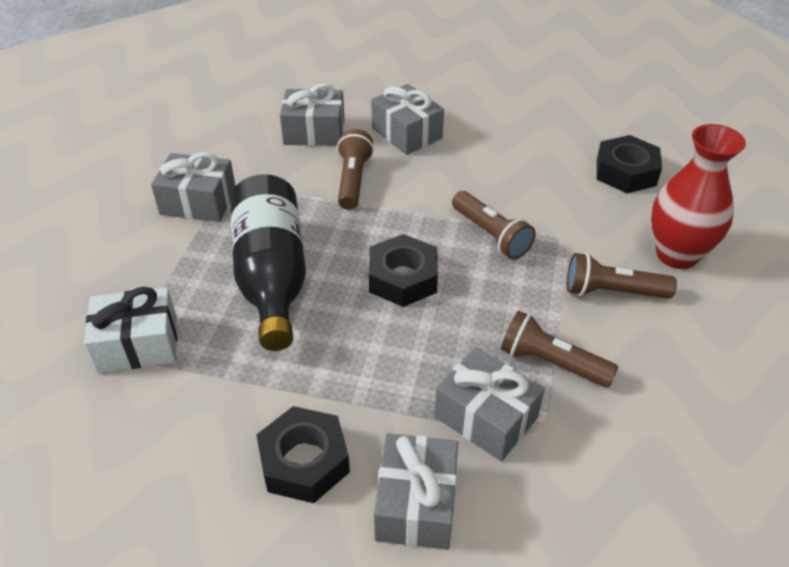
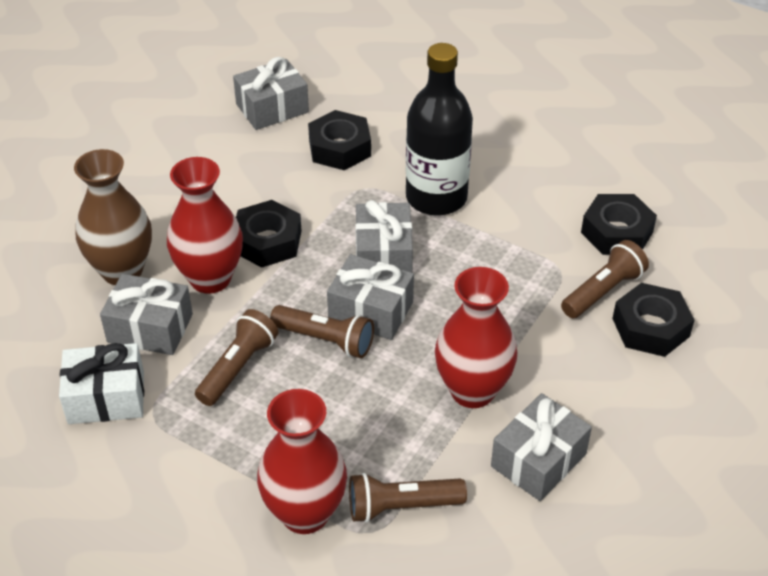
black nut: 3 -> 4
brown vase: 0 -> 1
red vase: 1 -> 3

